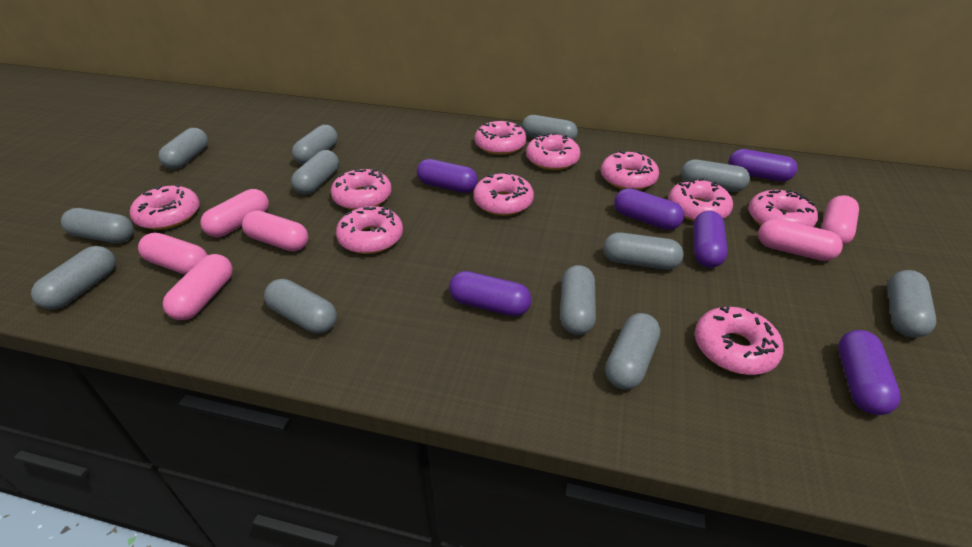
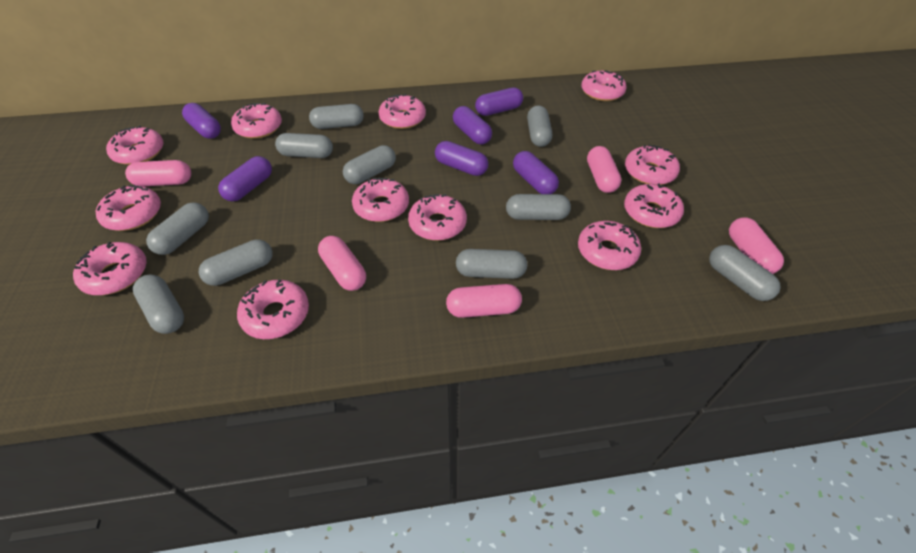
grey capsule: 12 -> 10
pink capsule: 6 -> 5
pink donut: 10 -> 12

